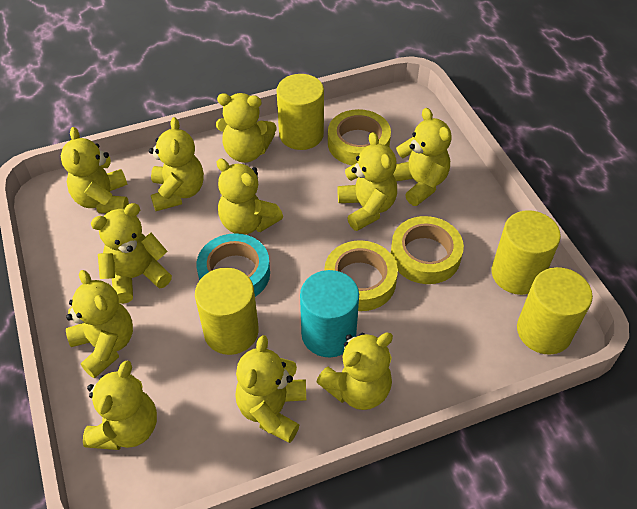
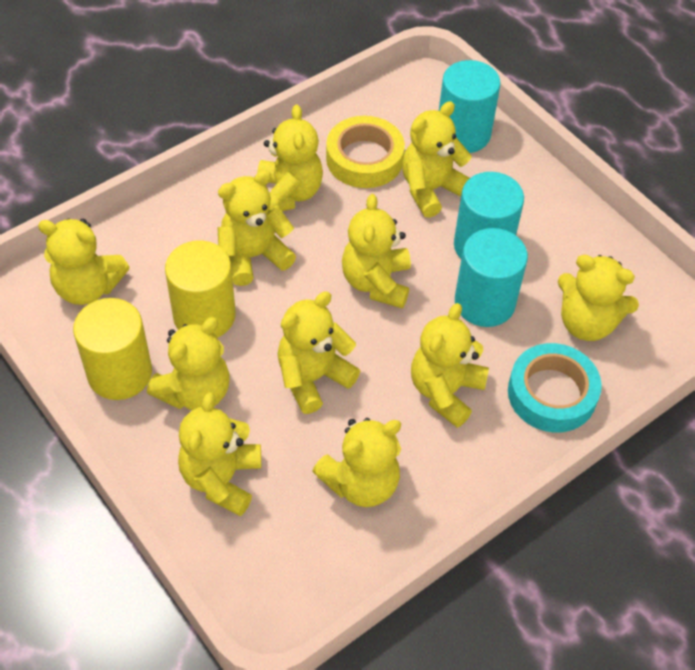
turquoise cylinder: 1 -> 3
yellow cylinder: 4 -> 2
yellow tape: 3 -> 1

